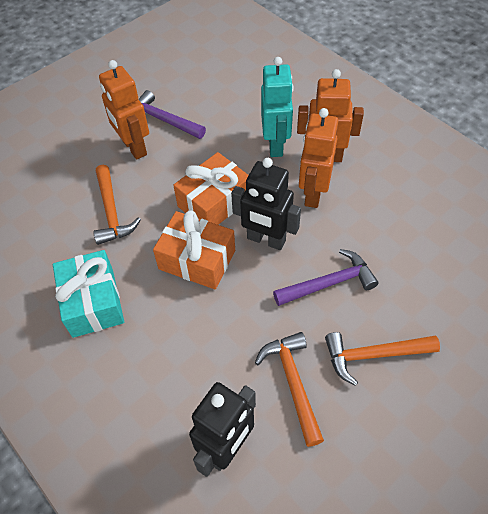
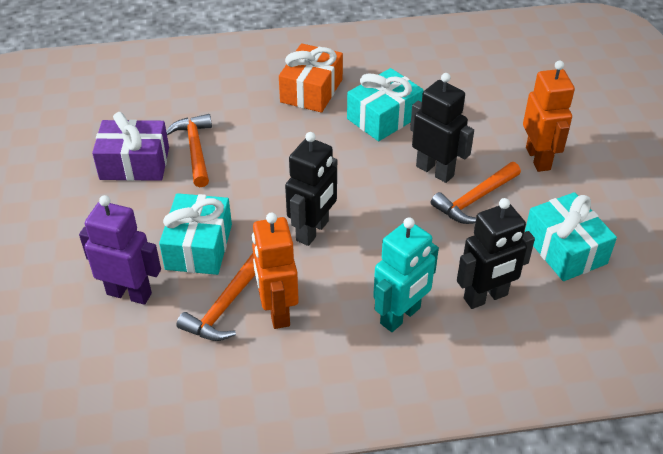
black robot: 2 -> 3
orange gift: 2 -> 1
orange robot: 3 -> 2
purple gift: 0 -> 1
purple hammer: 2 -> 0
purple robot: 0 -> 1
turquoise gift: 1 -> 3

